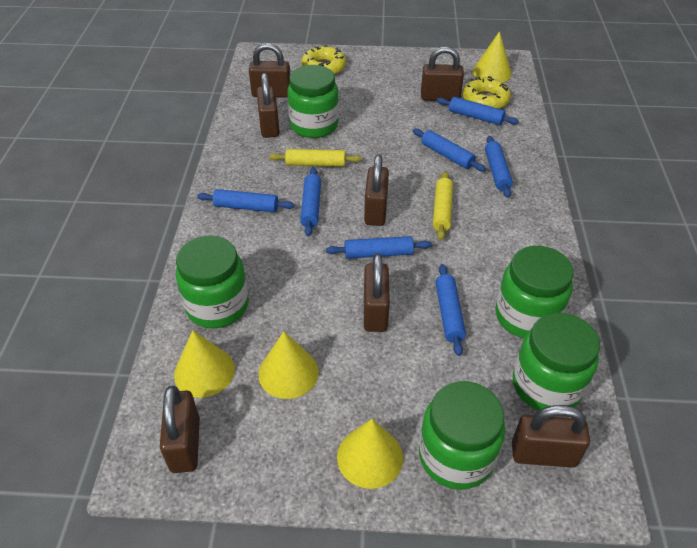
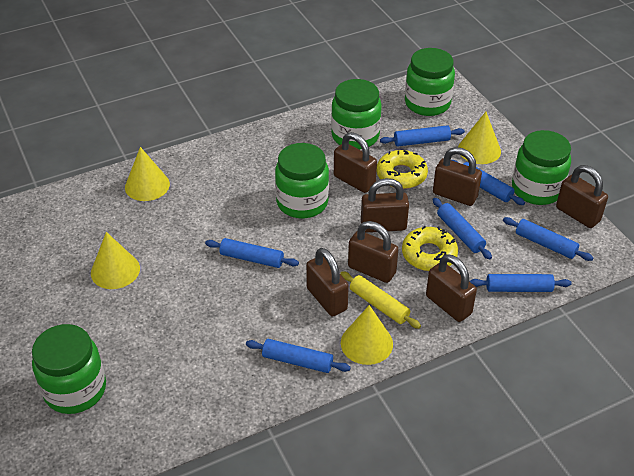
yellow rolling pin: 2 -> 1

